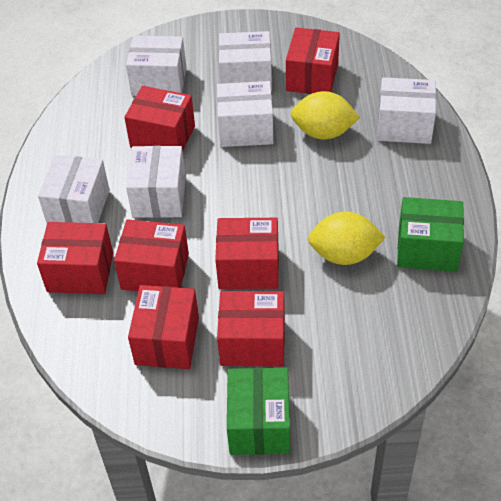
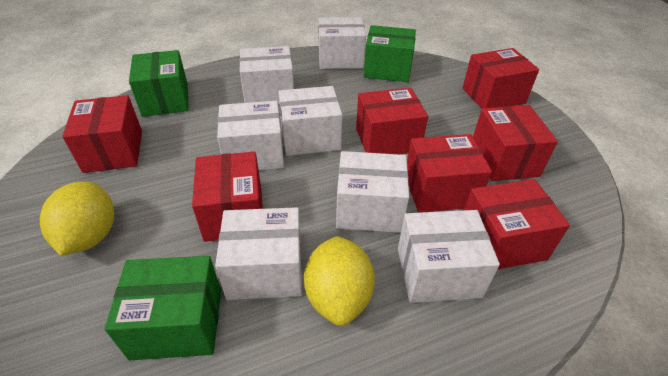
green box: 2 -> 3
white box: 6 -> 7

